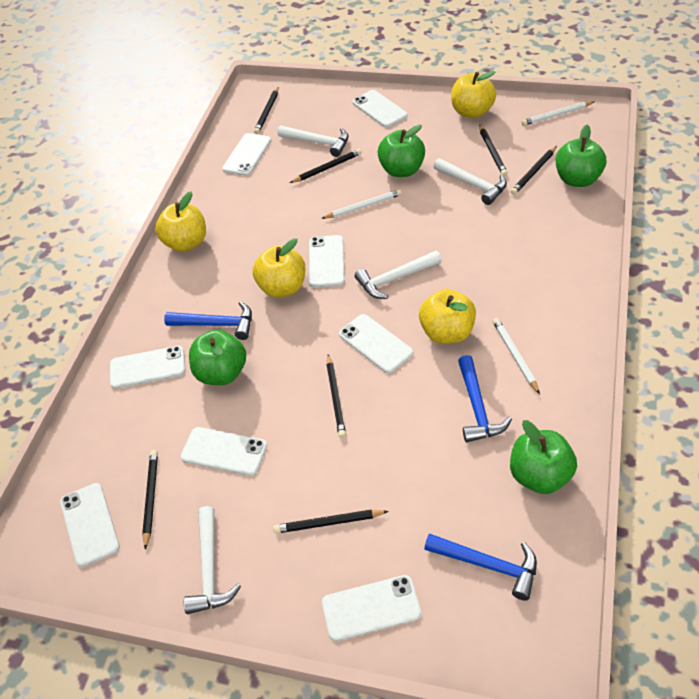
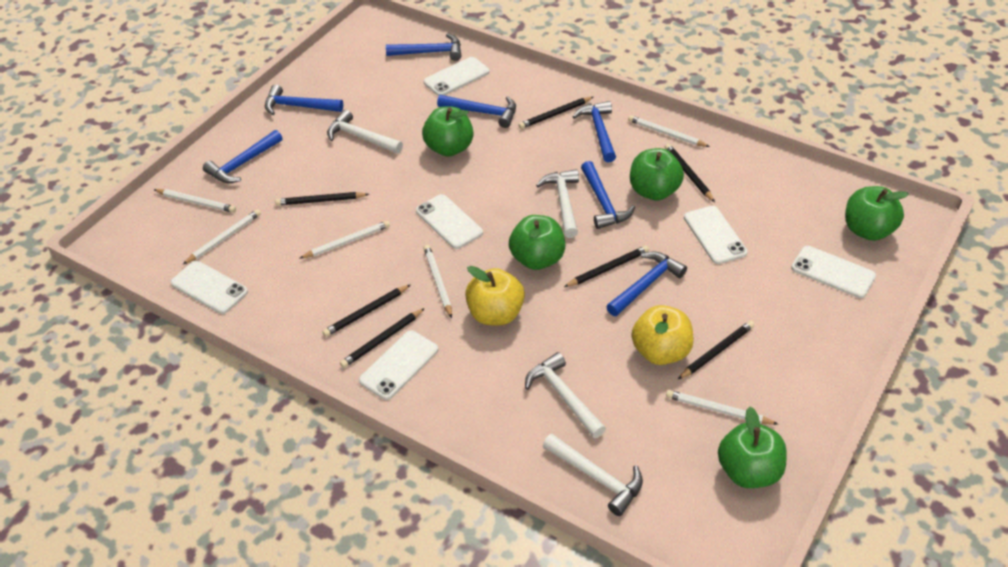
blue hammer: 3 -> 7
green apple: 4 -> 5
white pencil: 3 -> 6
white phone: 8 -> 6
yellow apple: 4 -> 2

